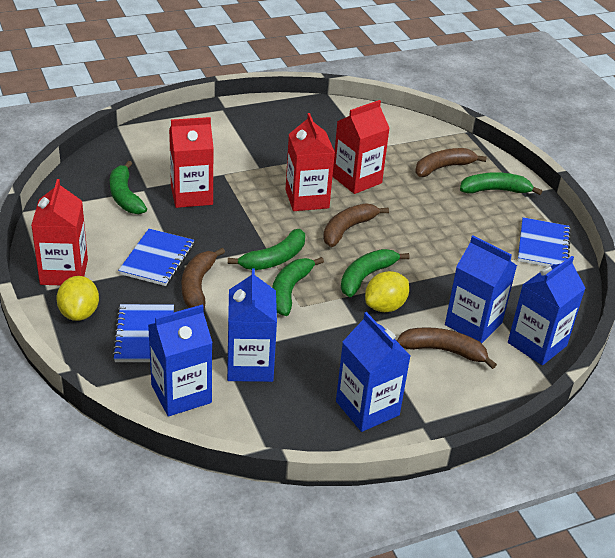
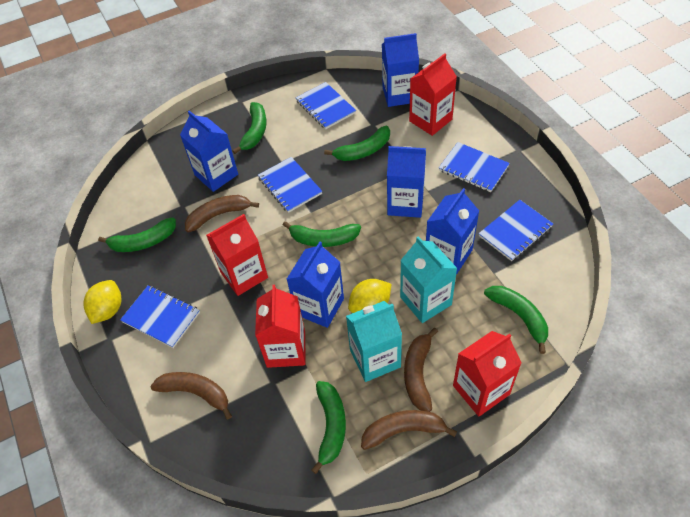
blue notebook: 3 -> 5
green banana: 5 -> 6
turquoise carton: 0 -> 2

